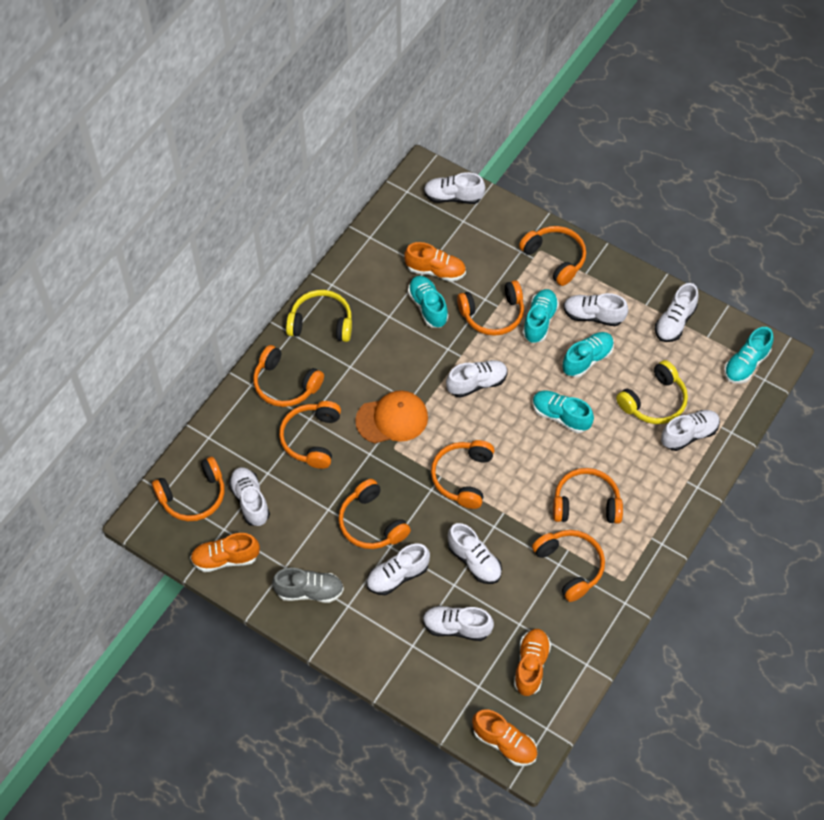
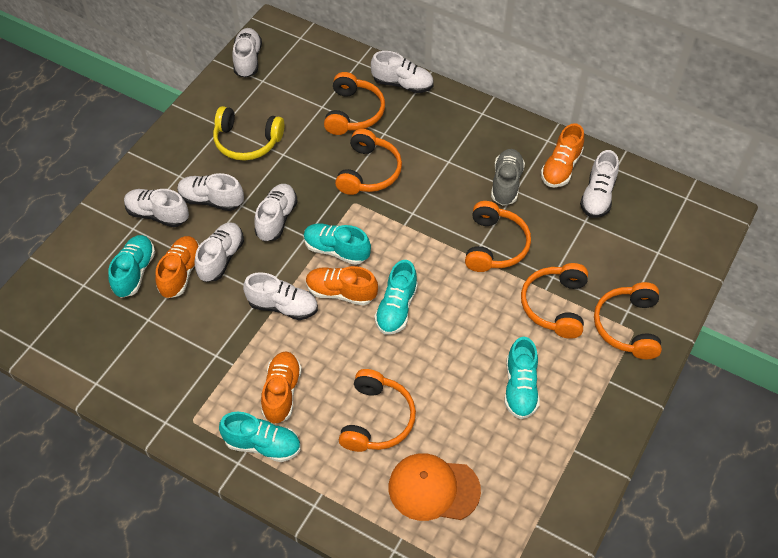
orange headphones: 9 -> 6
white shoe: 9 -> 8
yellow headphones: 2 -> 1

